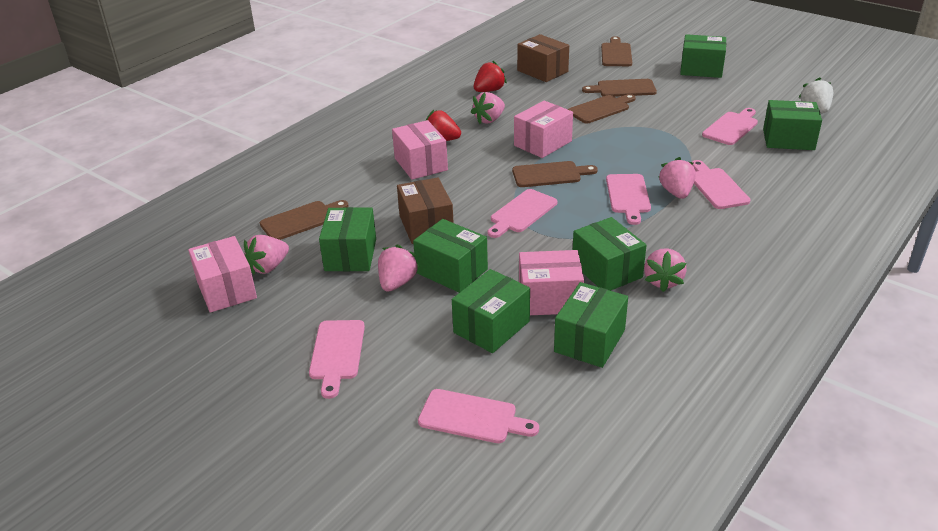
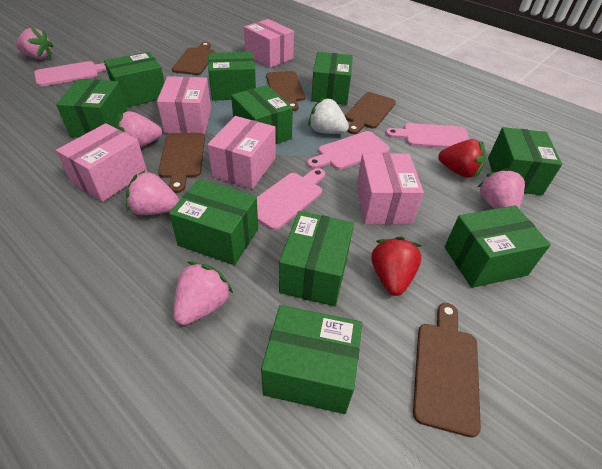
brown box: 2 -> 0
green box: 7 -> 10
pink box: 4 -> 5
pink cutting board: 6 -> 4

